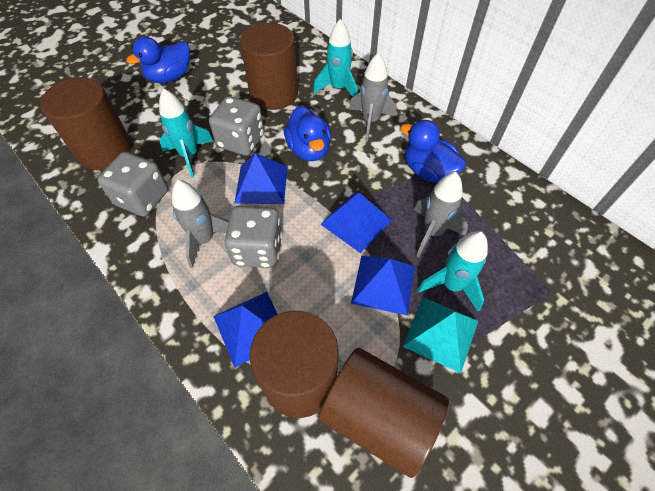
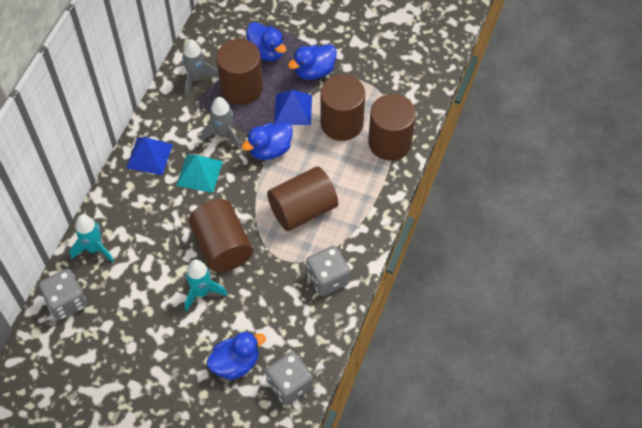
blue duck: 3 -> 4
blue pyramid: 4 -> 2
brown cylinder: 4 -> 5
grey rocket: 3 -> 2
turquoise rocket: 3 -> 2

